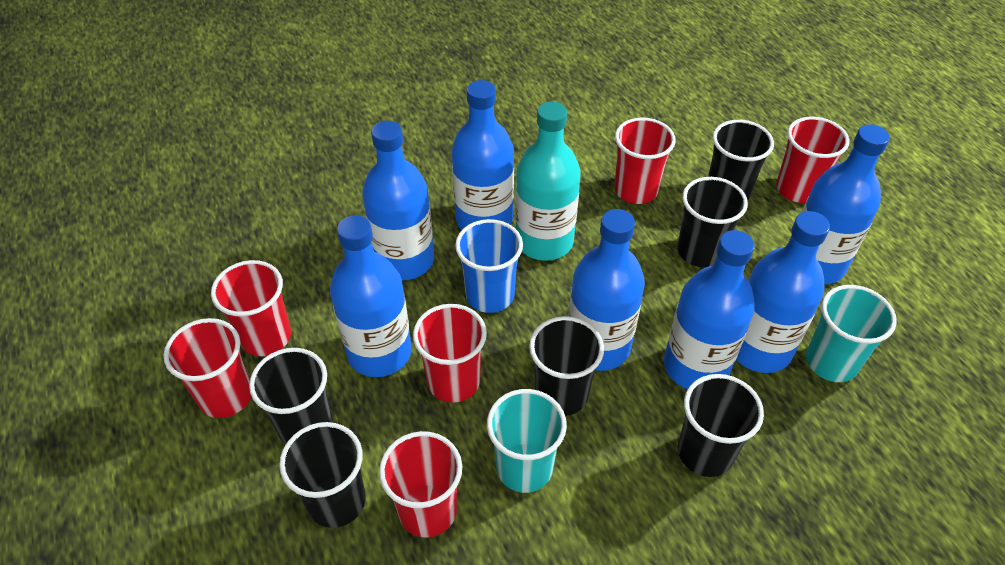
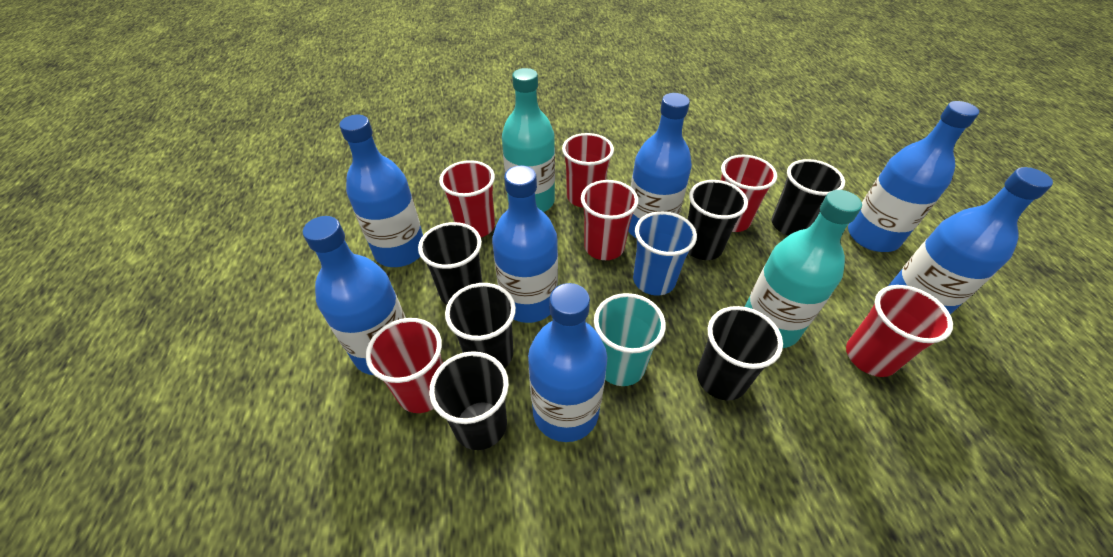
turquoise bottle: 1 -> 2
turquoise cup: 2 -> 1

